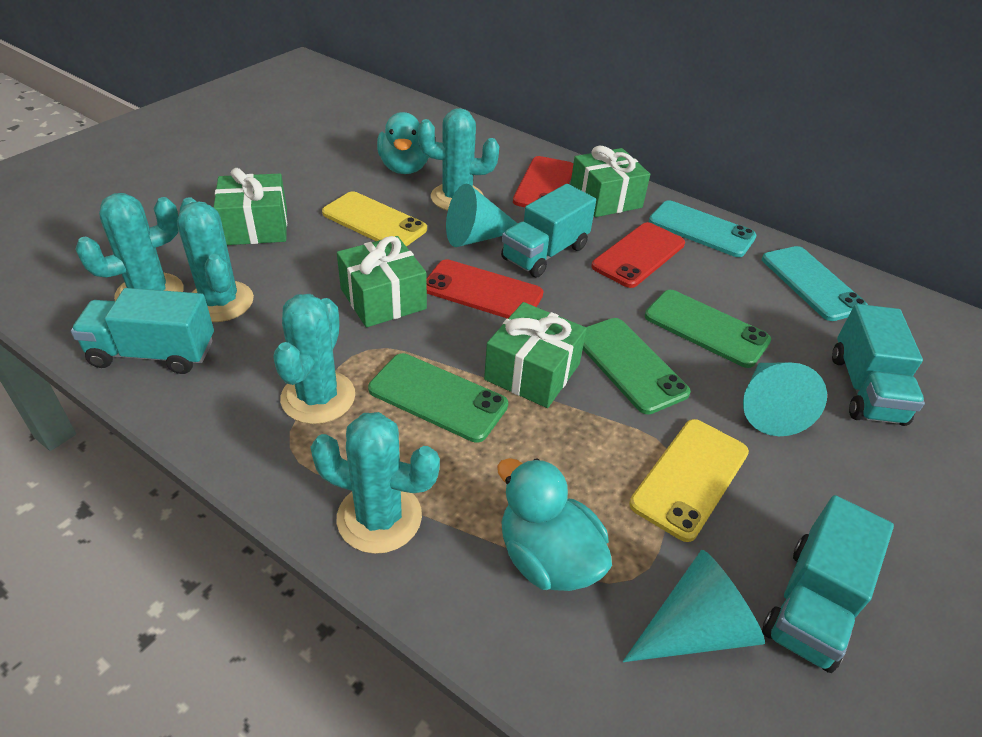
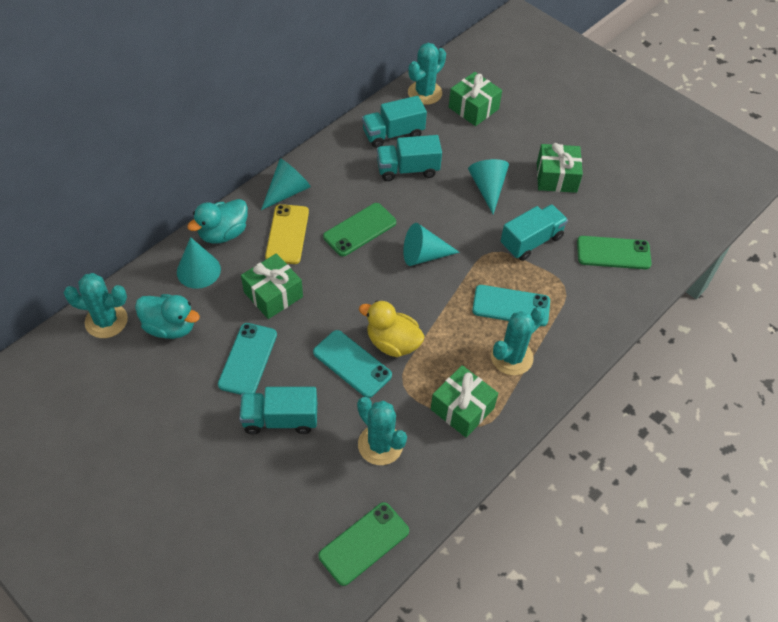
red phone: 3 -> 0
turquoise cactus: 5 -> 4
turquoise cone: 3 -> 4
turquoise phone: 2 -> 3
yellow duck: 0 -> 1
yellow phone: 2 -> 1

